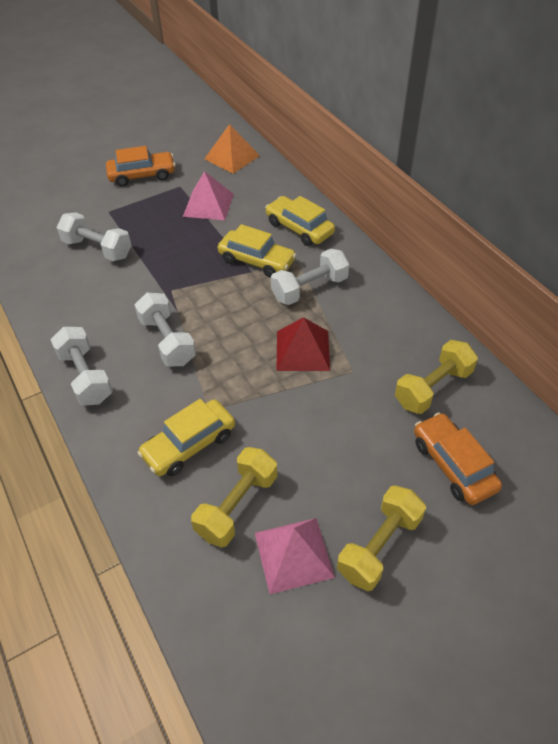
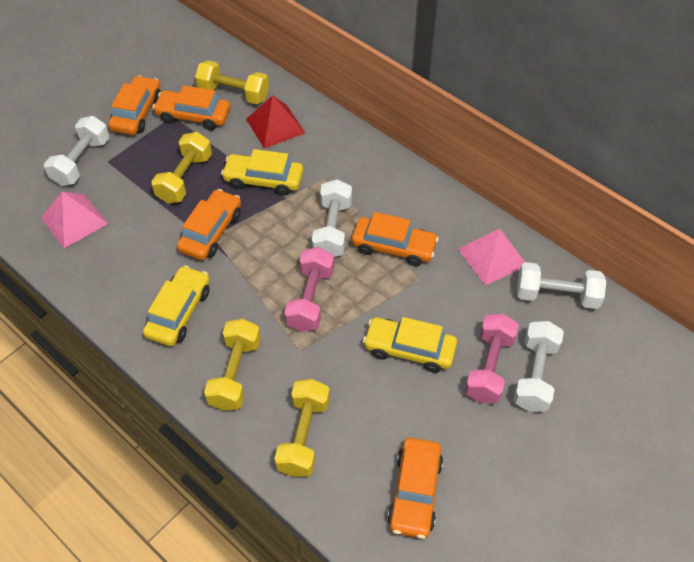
orange car: 2 -> 5
orange pyramid: 1 -> 0
pink dumbbell: 0 -> 2
yellow dumbbell: 3 -> 4

